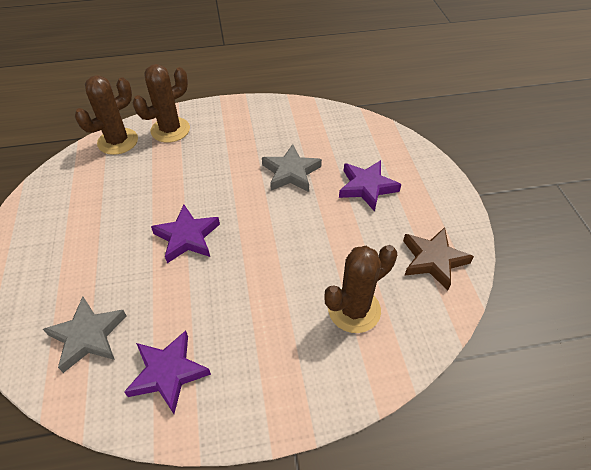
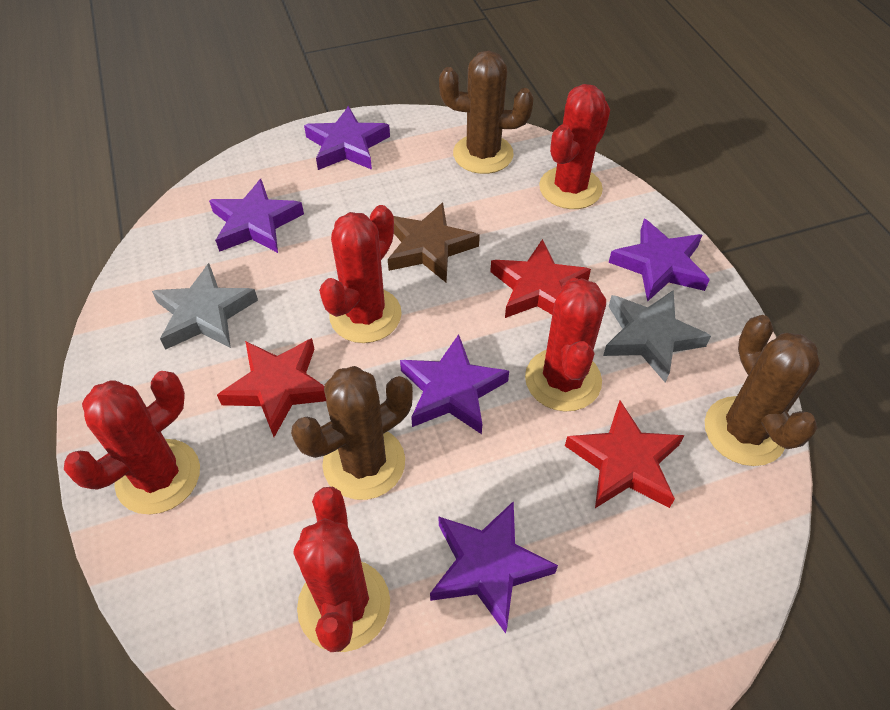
purple star: 3 -> 5
red cactus: 0 -> 5
red star: 0 -> 3

